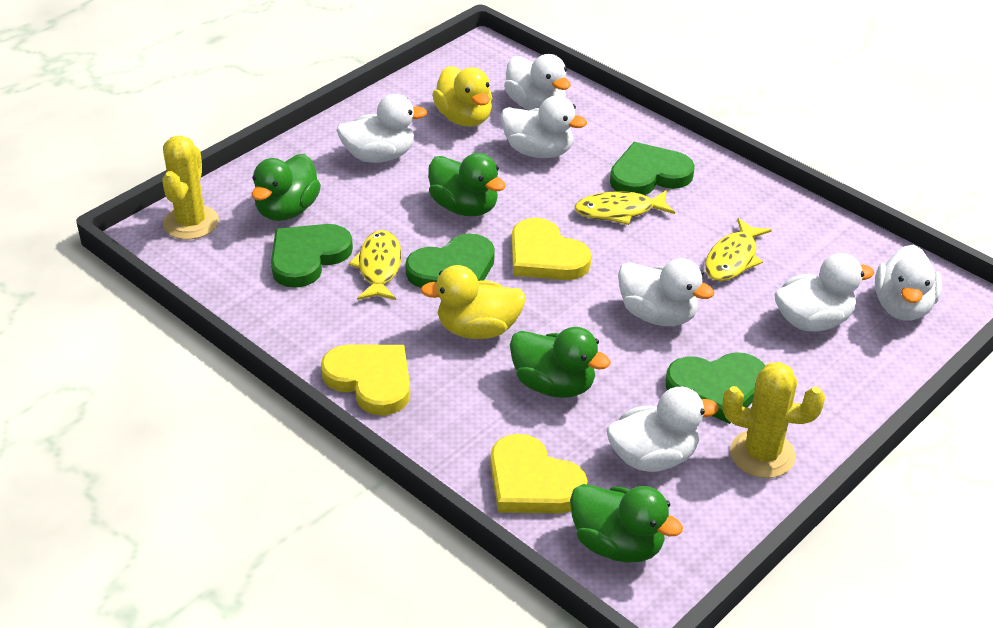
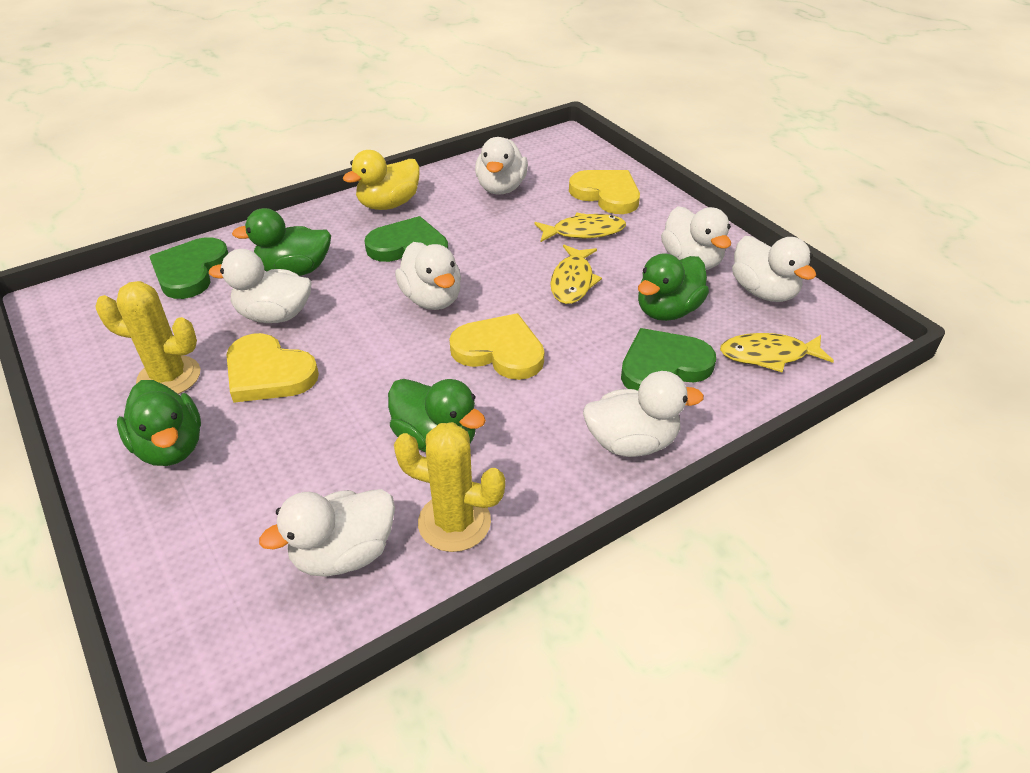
green heart: 4 -> 3
yellow duck: 2 -> 1

